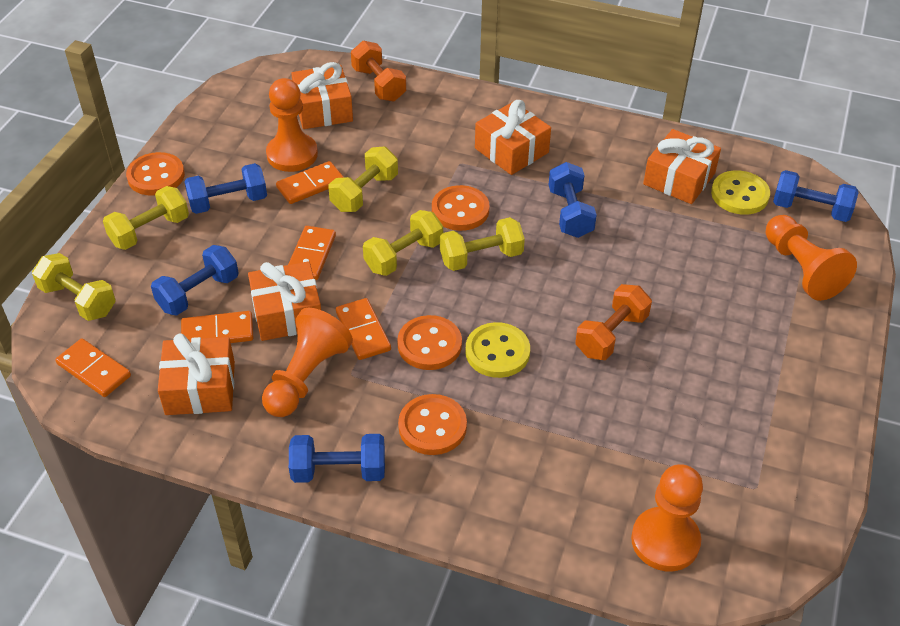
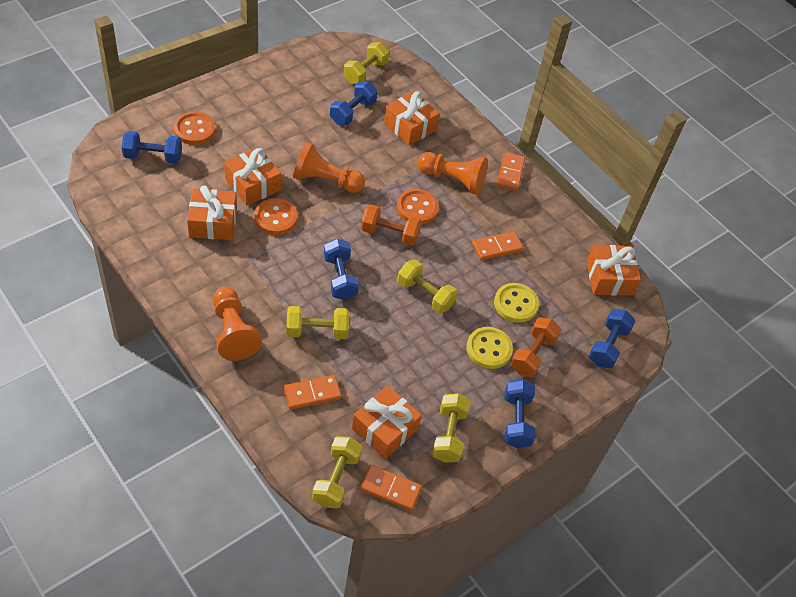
orange button: 4 -> 3
orange domino: 5 -> 4
orange pawn: 4 -> 3

